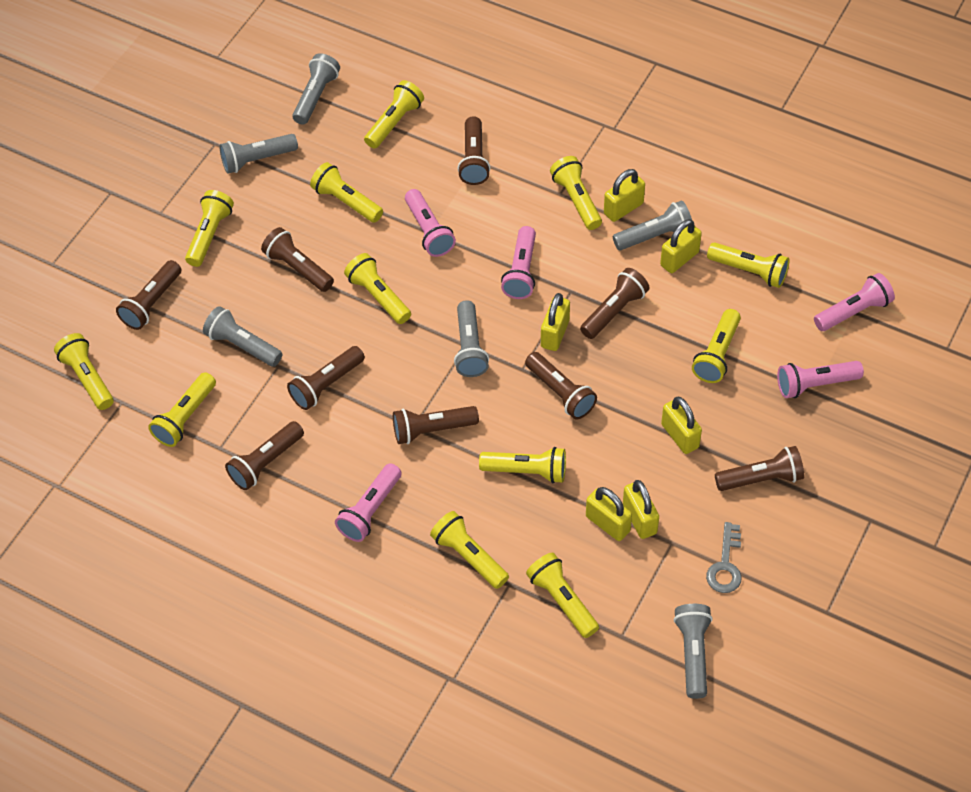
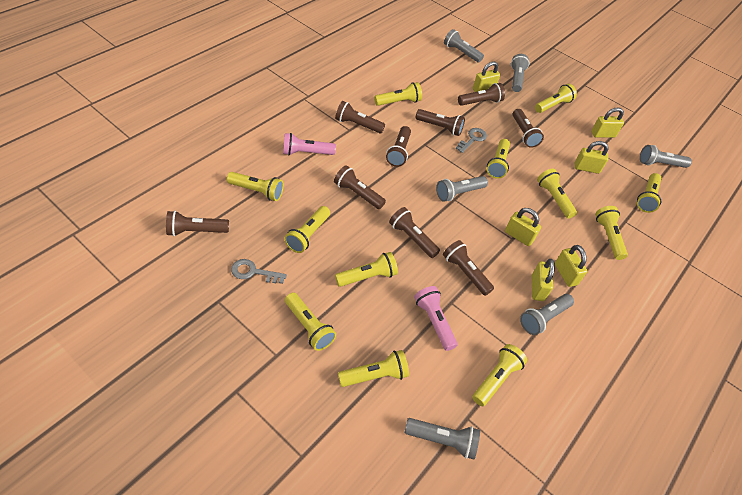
grey key: 1 -> 2
pink flashlight: 5 -> 2

